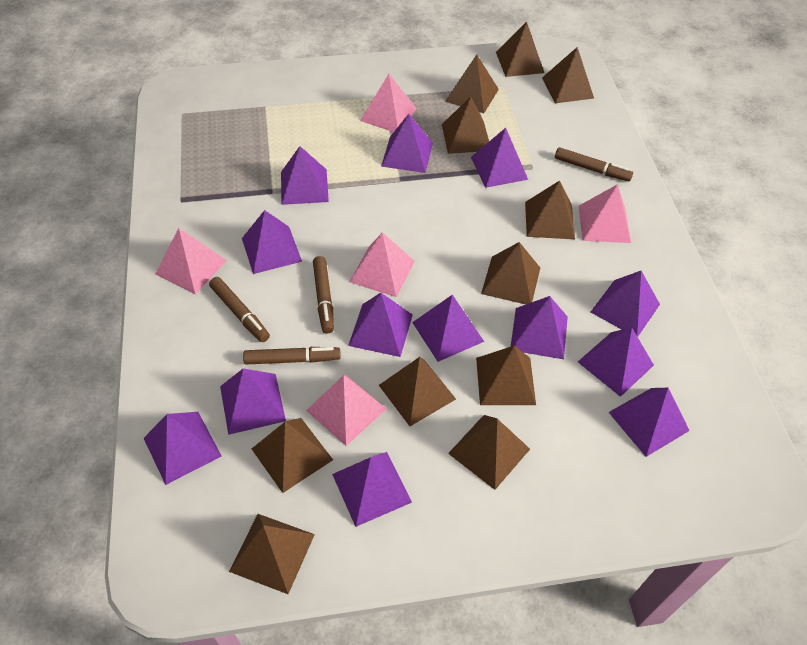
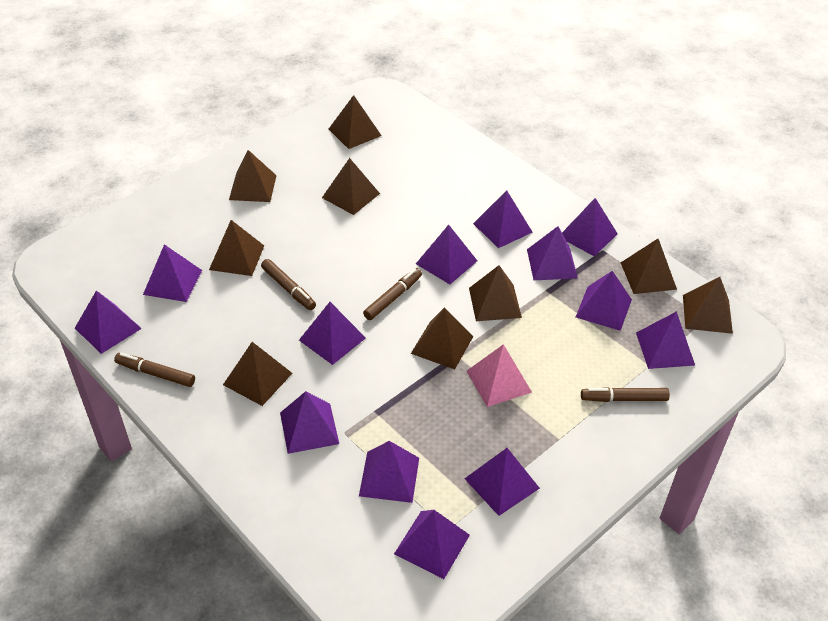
brown pyramid: 11 -> 9
pink pyramid: 5 -> 1

